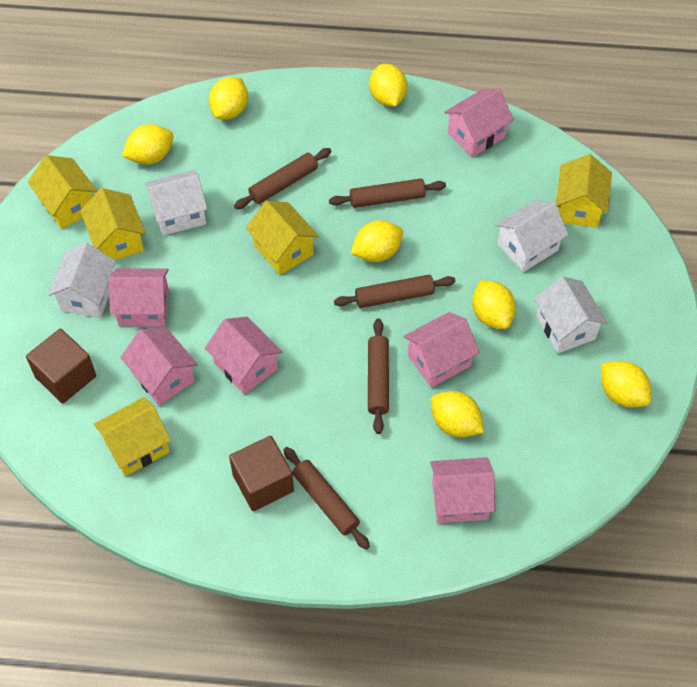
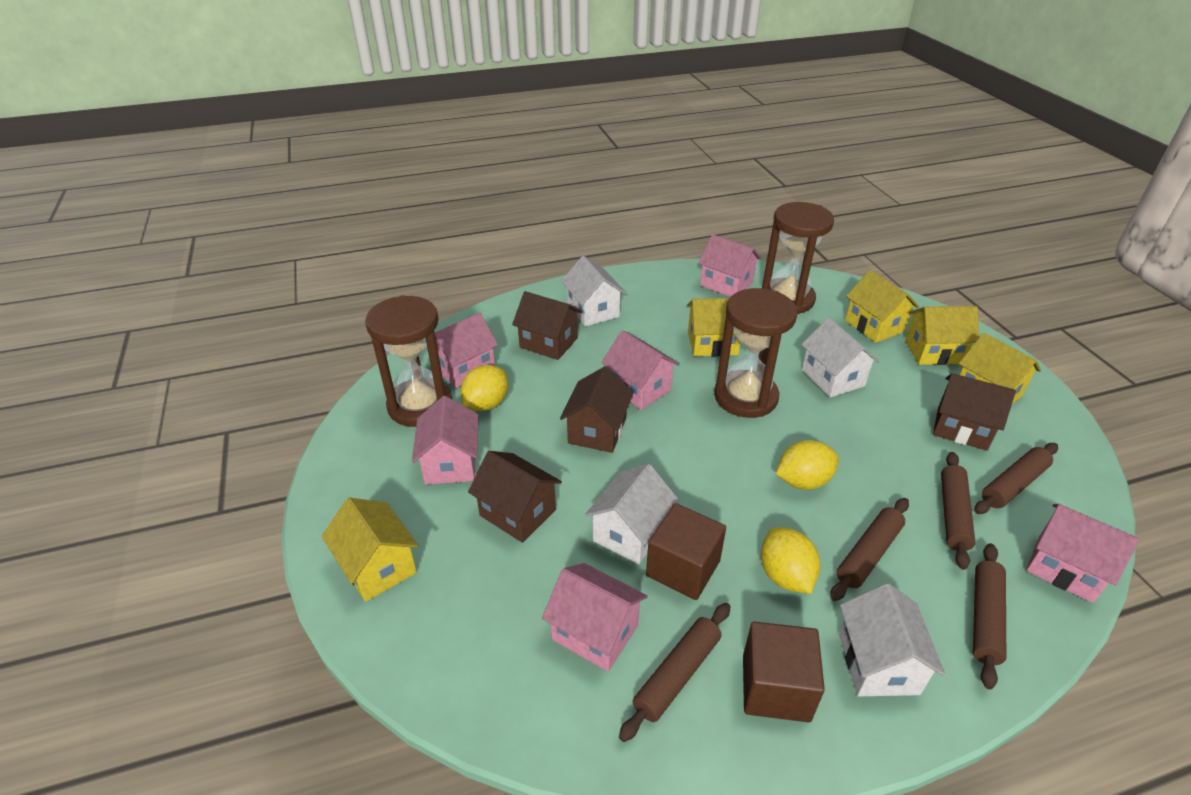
brown hourglass: 0 -> 3
brown house: 0 -> 4
yellow lemon: 7 -> 3

